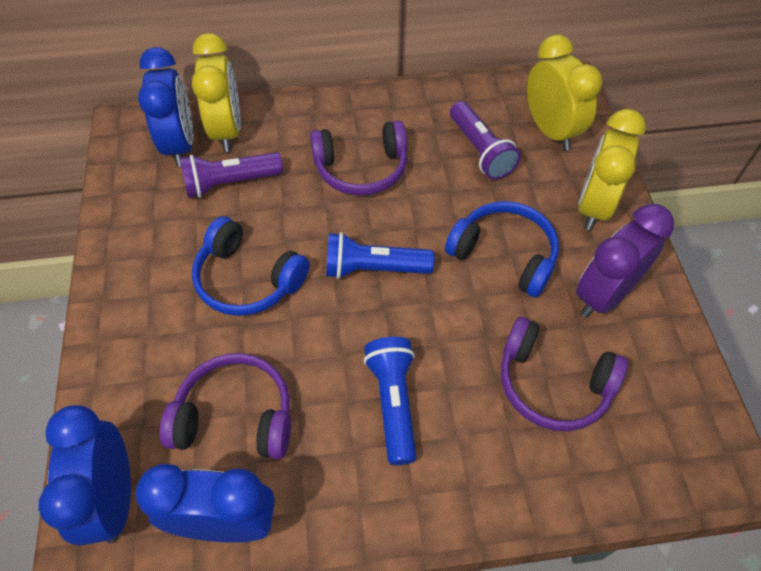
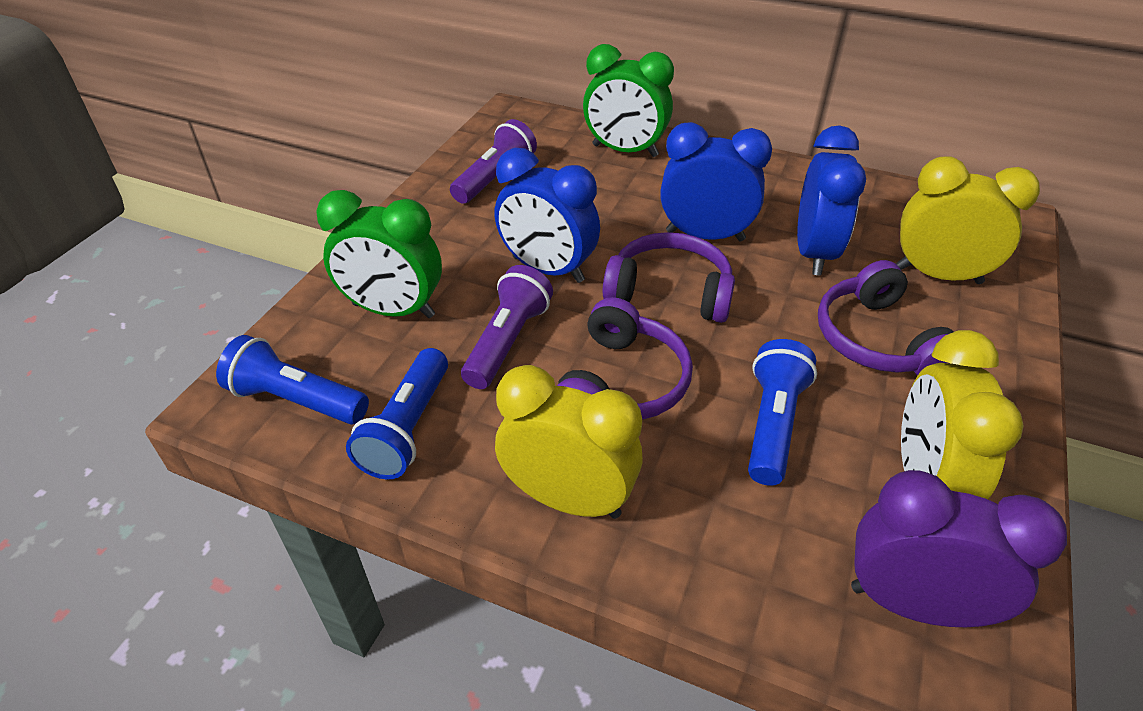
blue flashlight: 2 -> 3
blue headphones: 2 -> 0
green clock: 0 -> 2

